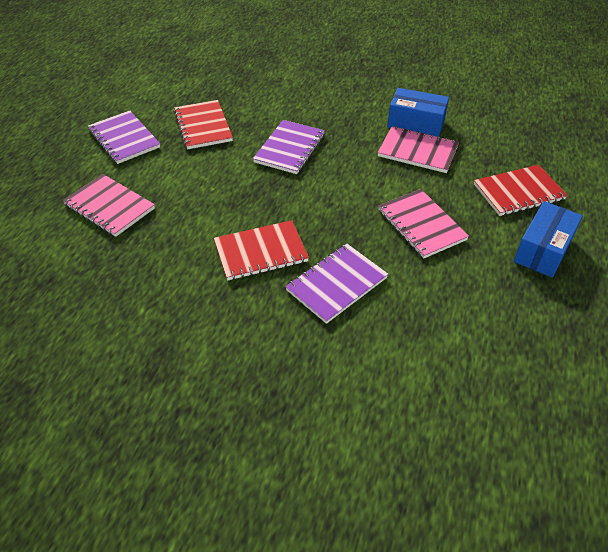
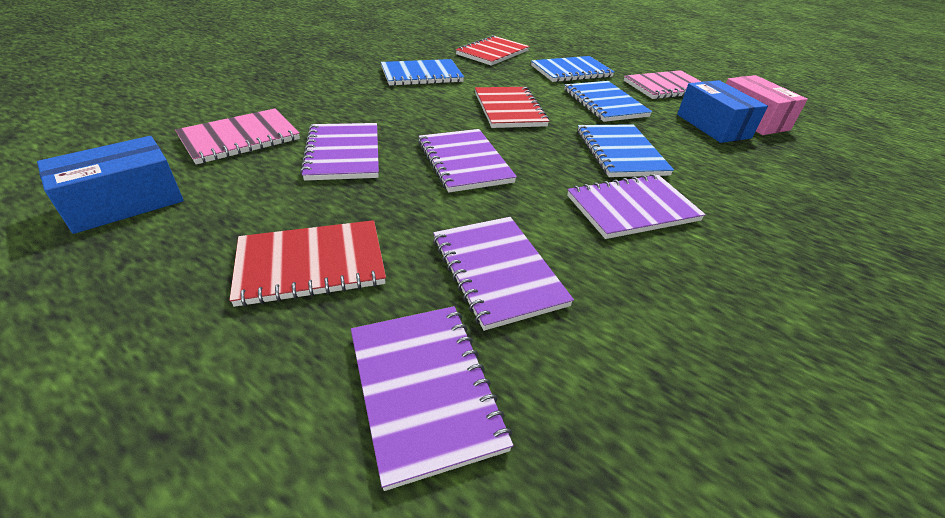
blue notebook: 0 -> 4
pink box: 0 -> 1
pink notebook: 3 -> 2
purple notebook: 3 -> 5

